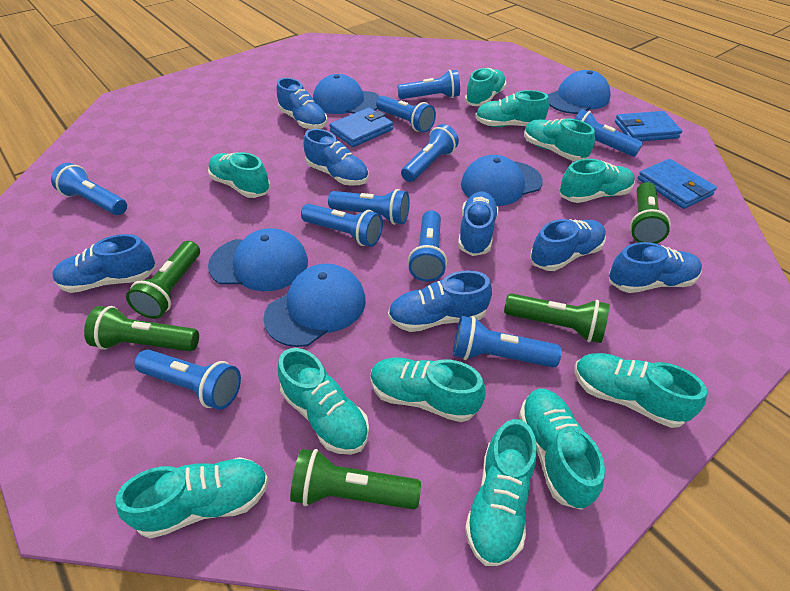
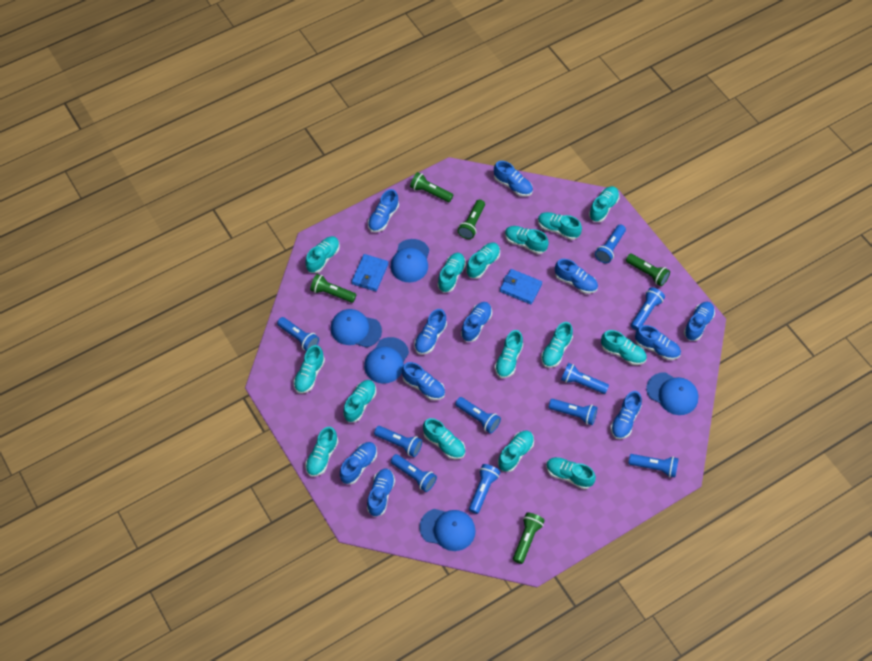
blue shoe: 7 -> 11
blue wallet: 3 -> 2
turquoise shoe: 11 -> 15

